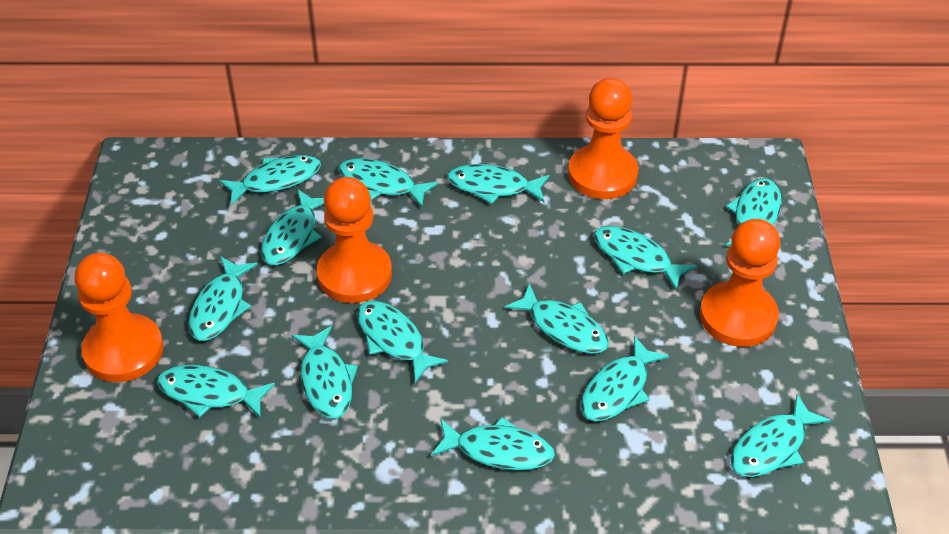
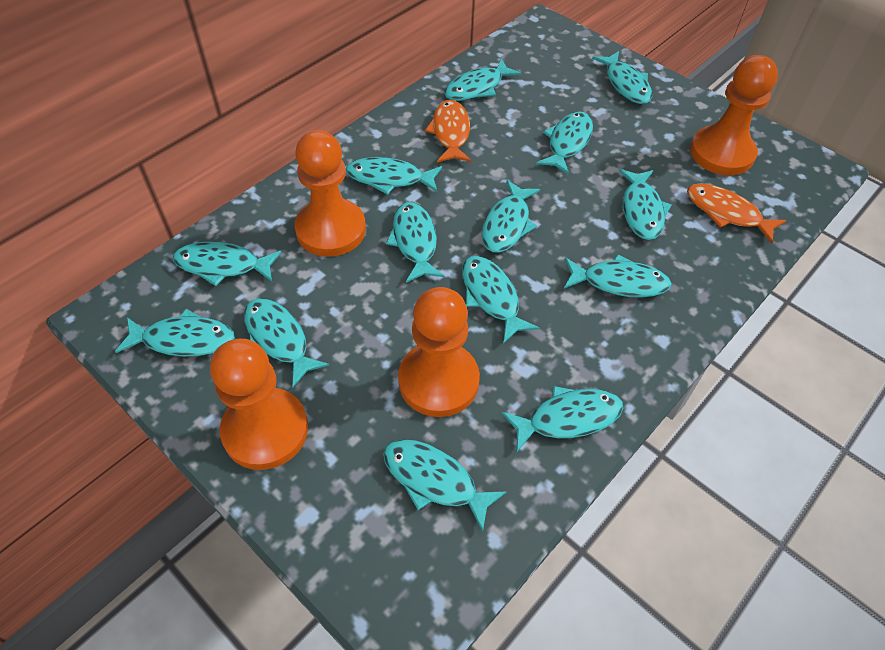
orange fish: 0 -> 2

